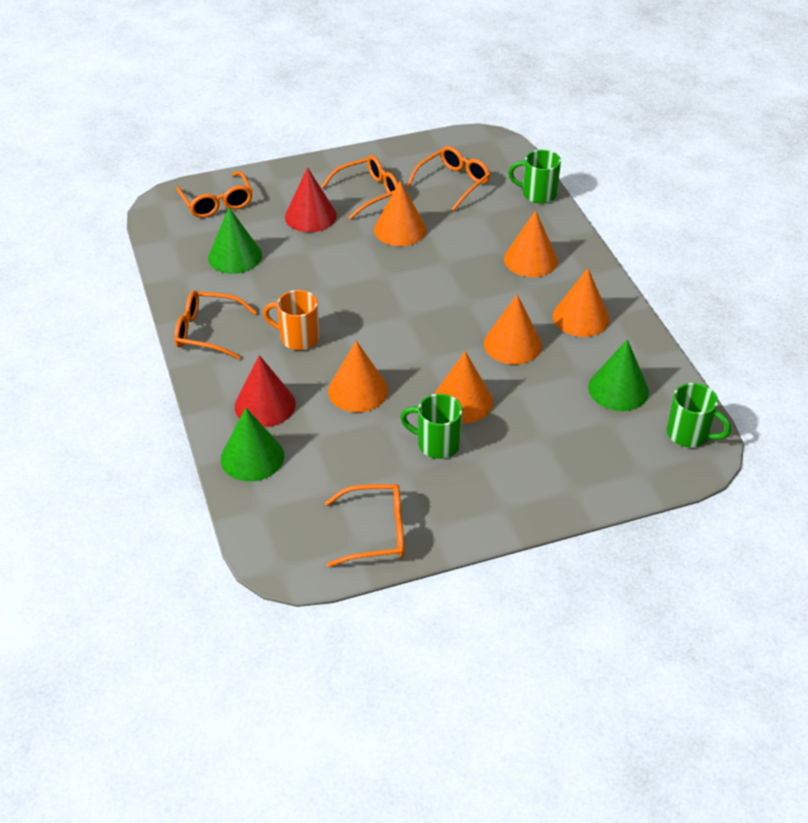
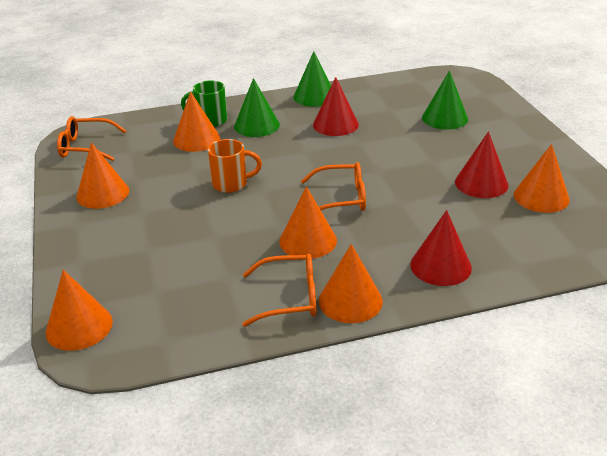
green mug: 3 -> 1
orange glasses: 5 -> 3
red cone: 2 -> 3

